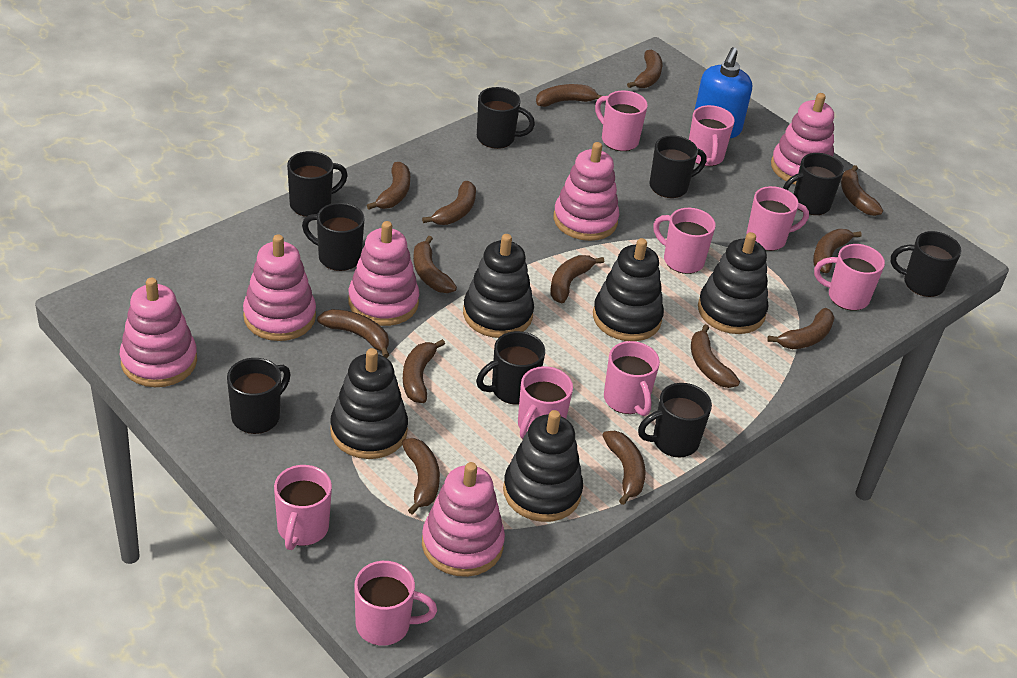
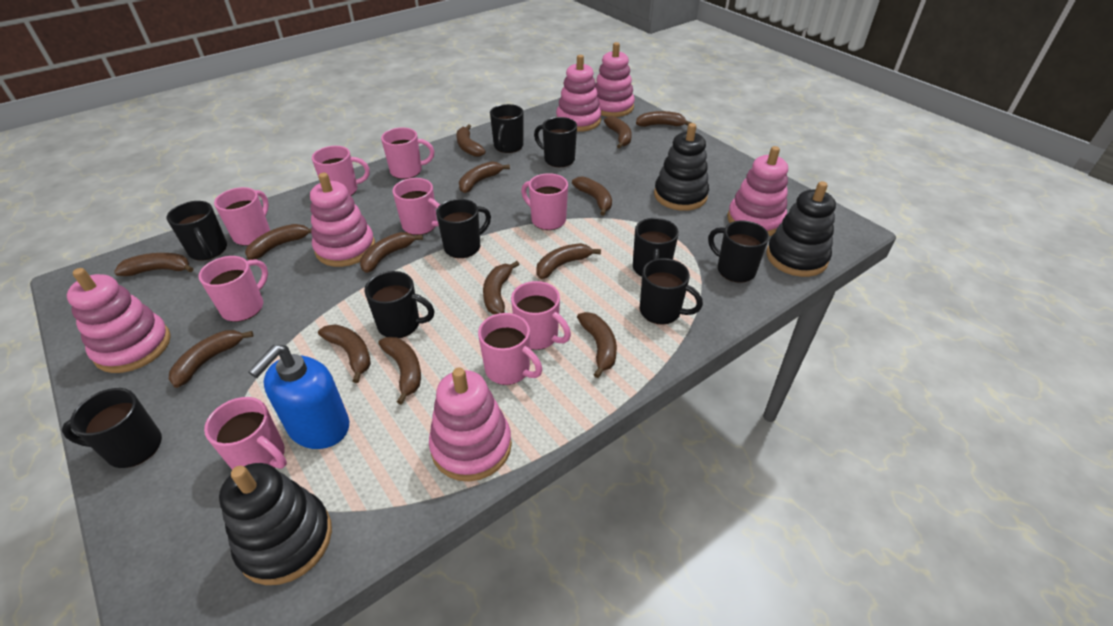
black stacking toy: 5 -> 3

